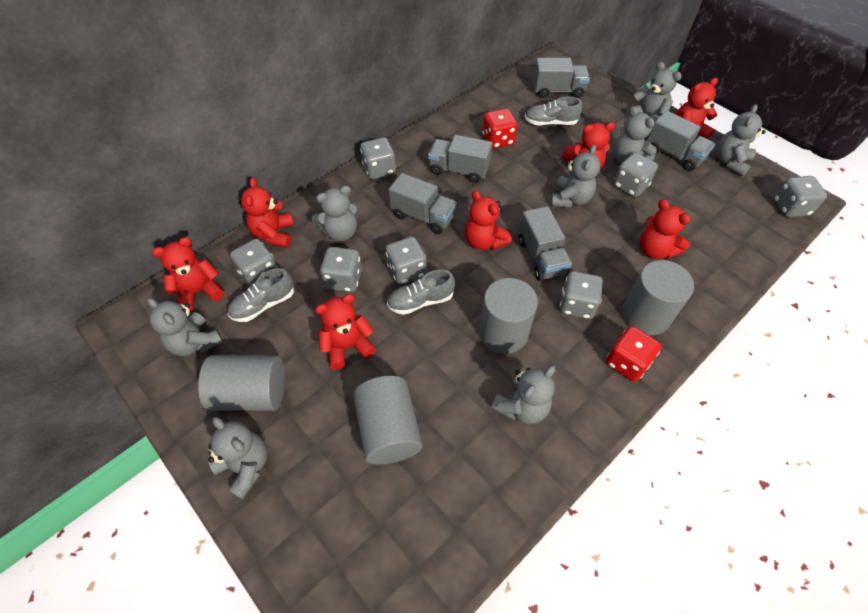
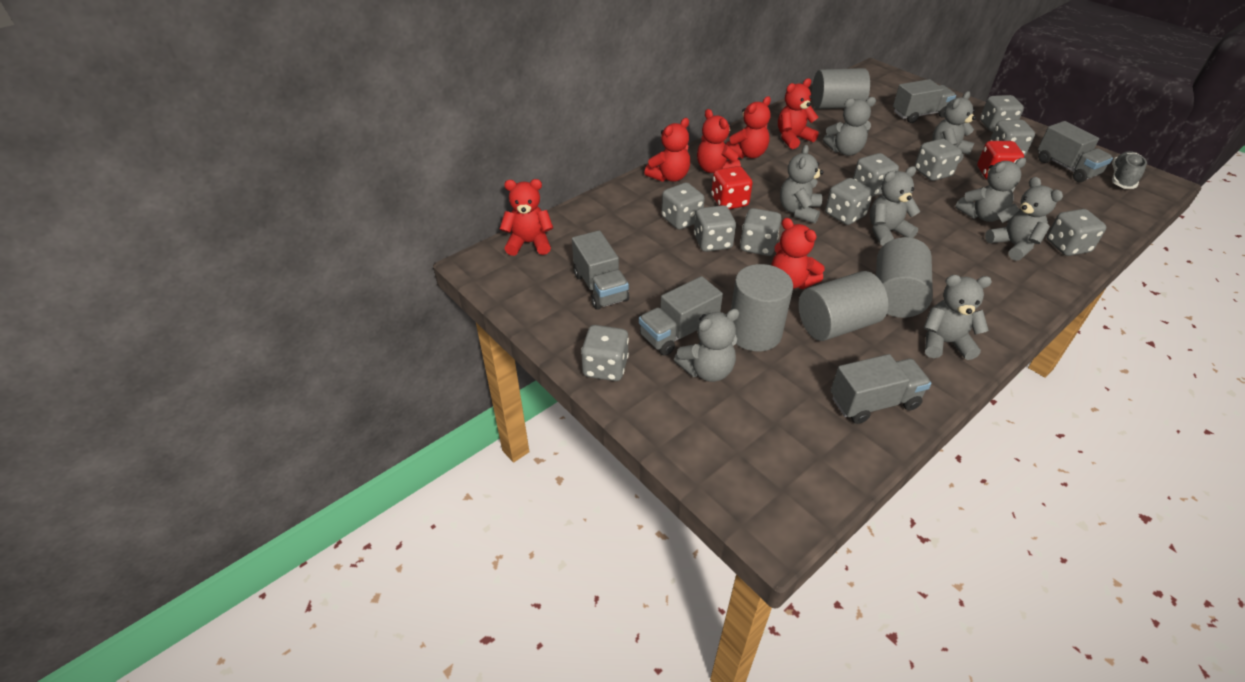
grey dice: 7 -> 10
grey shoe: 3 -> 1
red teddy bear: 7 -> 6

